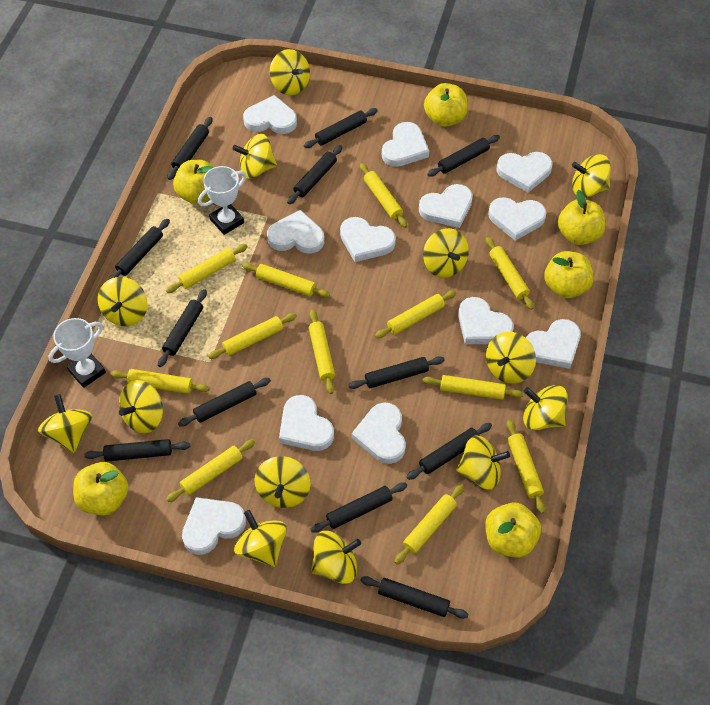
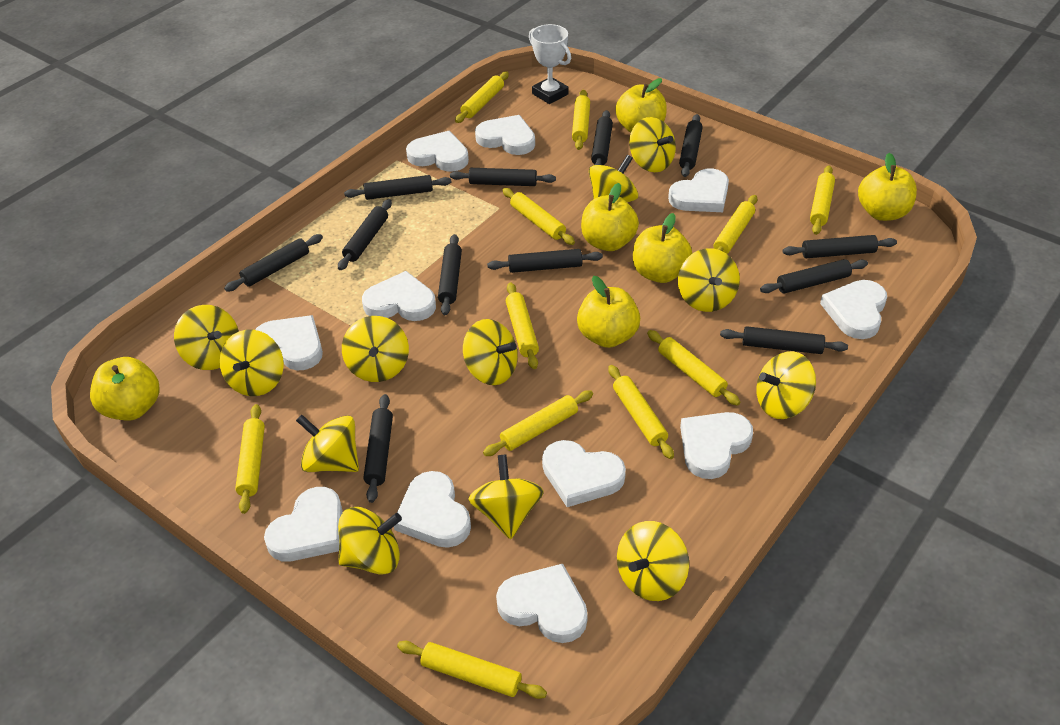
white heart: 12 -> 11
white trophy: 2 -> 1
yellow rolling pin: 12 -> 11
yellow spinning top: 13 -> 12

